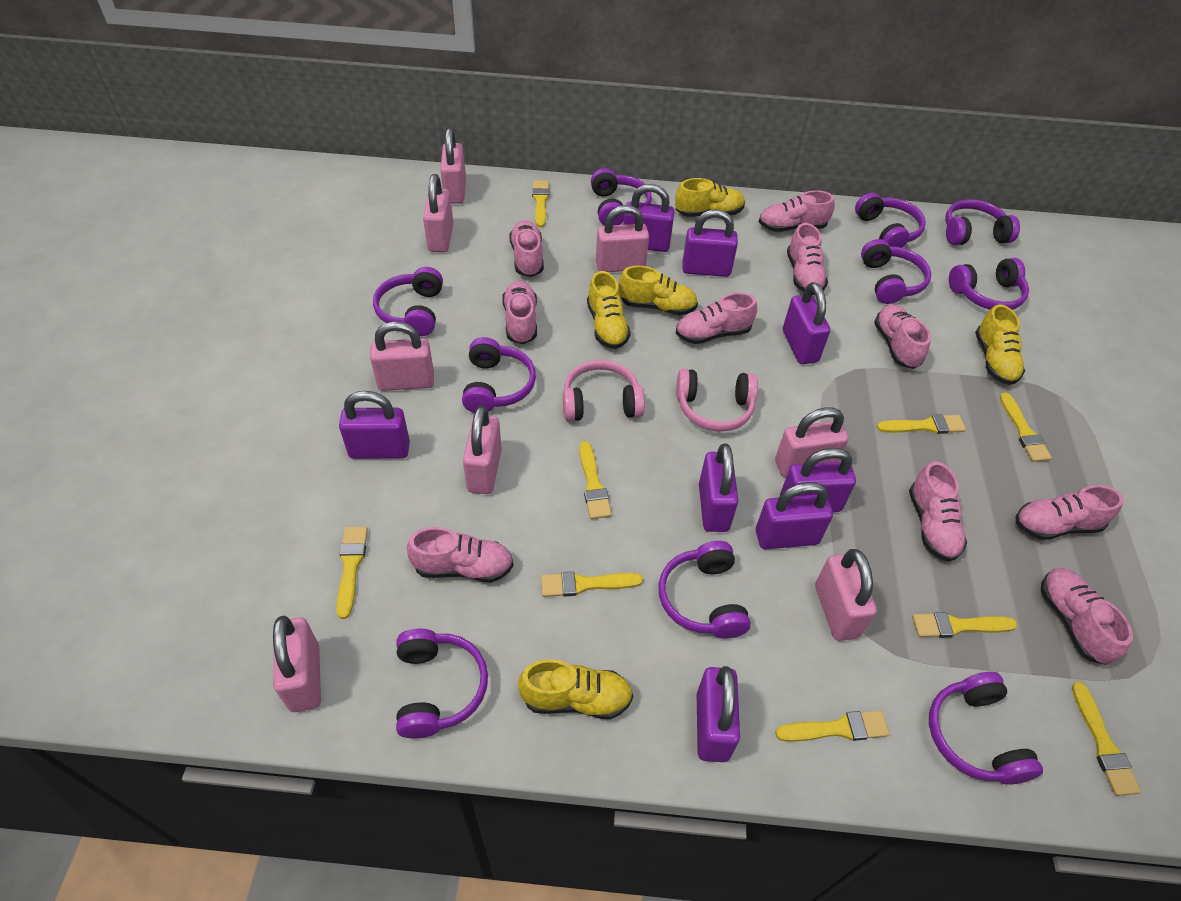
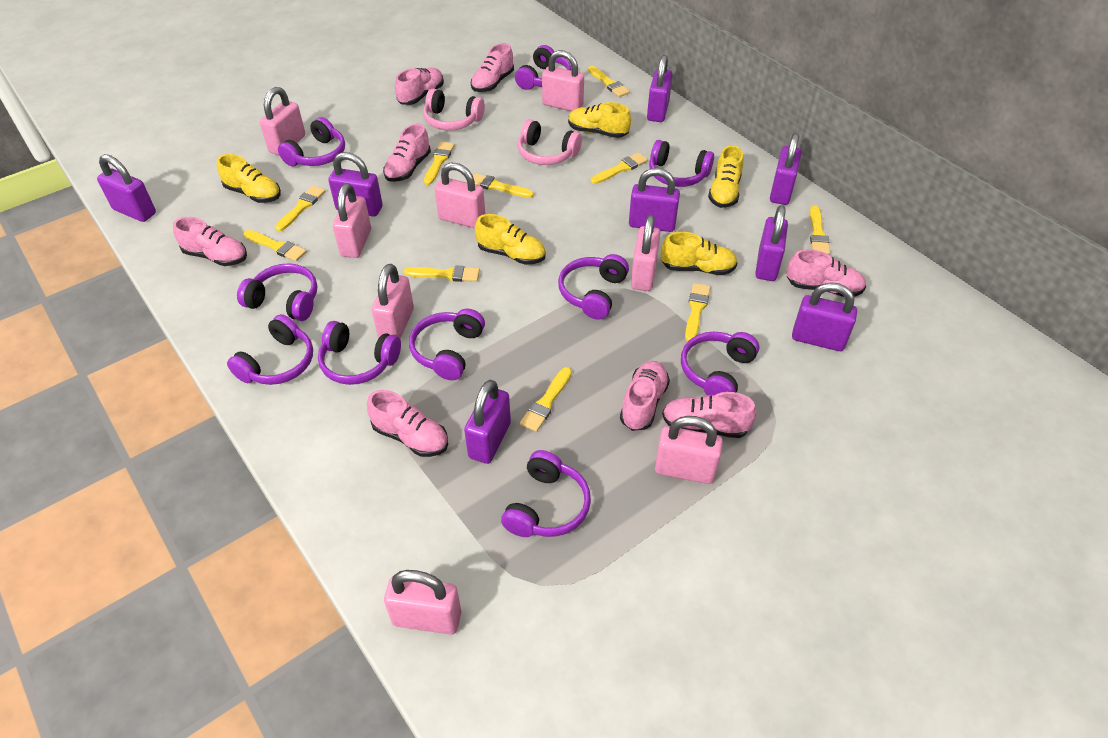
pink shoe: 10 -> 8
yellow brush: 9 -> 10

